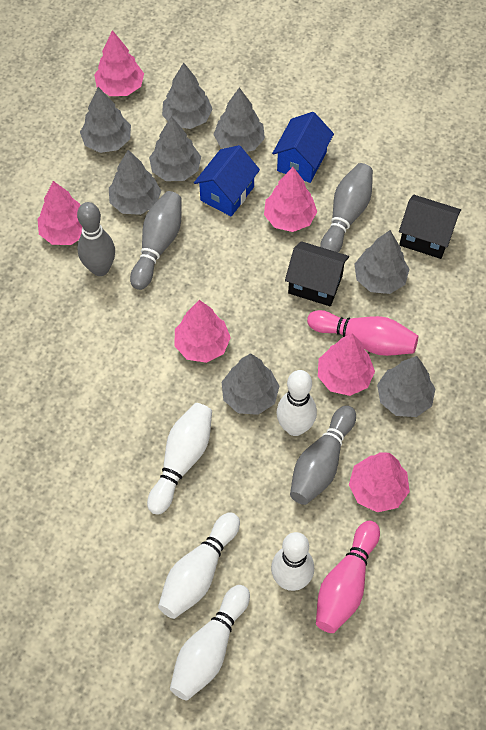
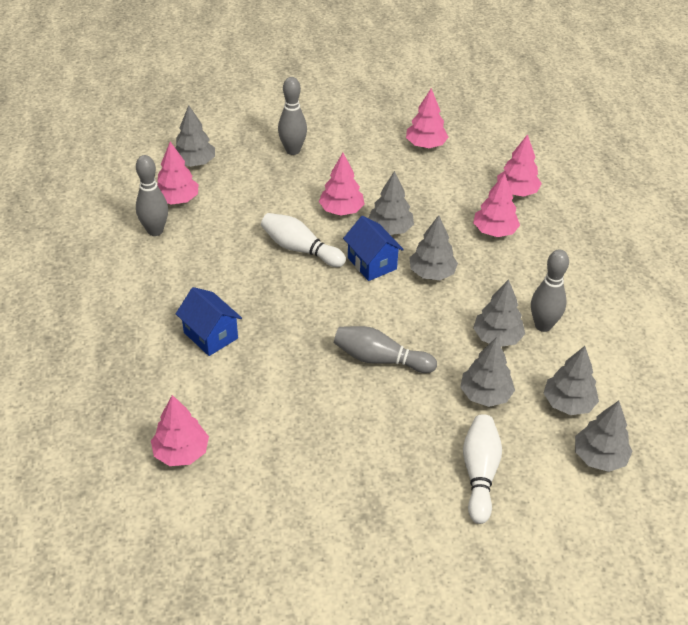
black house: 2 -> 0
grey tree: 8 -> 7
pink bowling pin: 2 -> 0
white bowling pin: 5 -> 2

